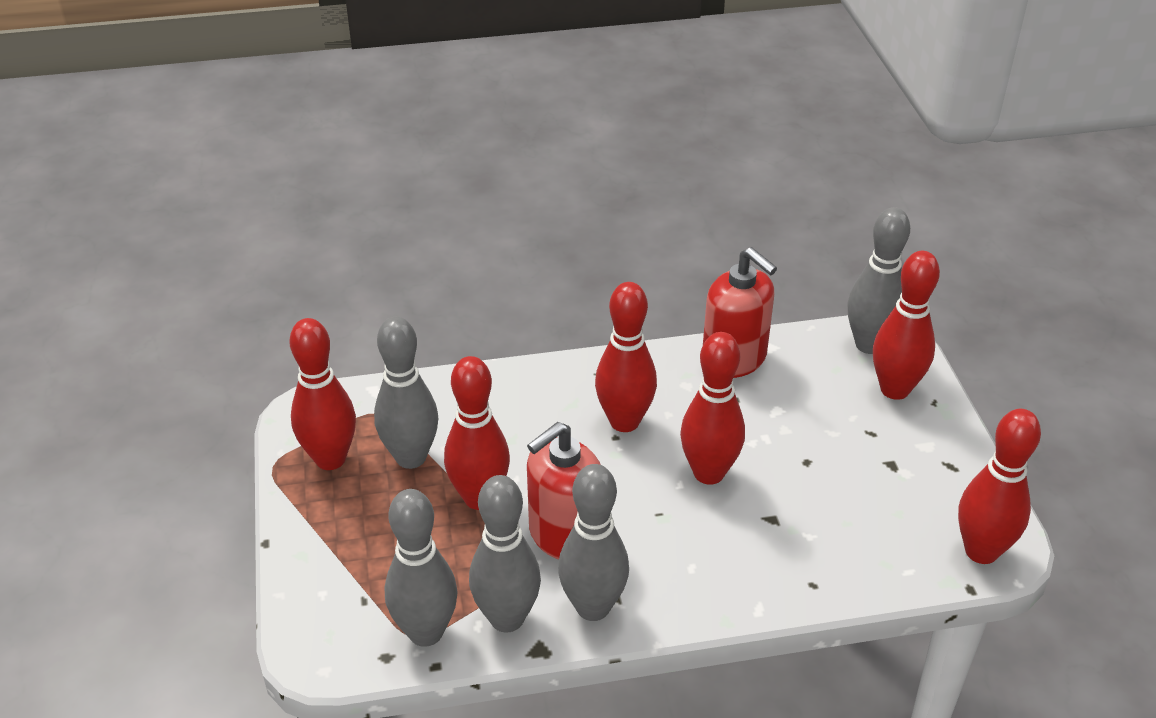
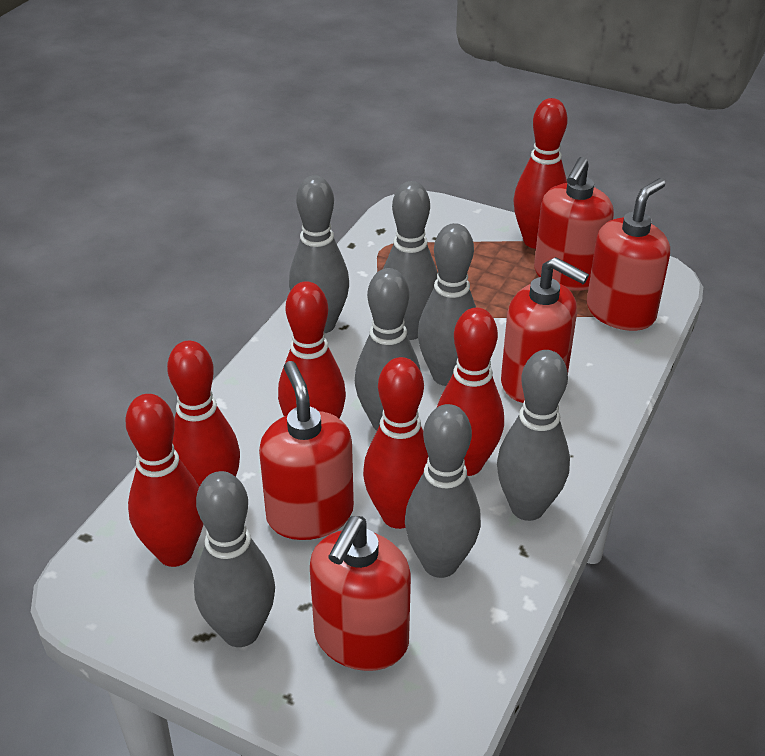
grey bowling pin: 5 -> 7
red soap dispenser: 2 -> 5

